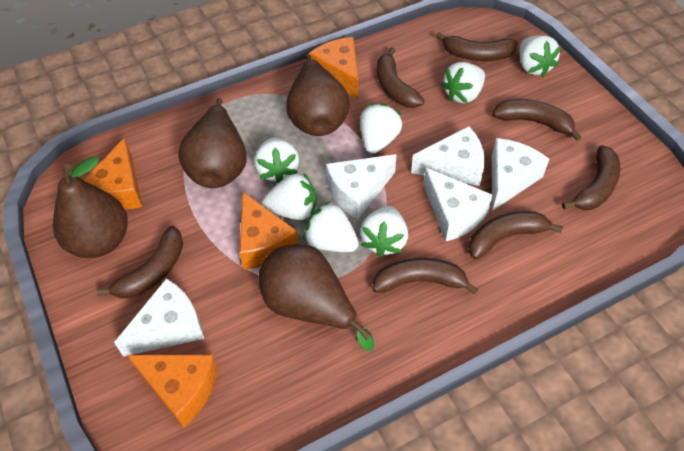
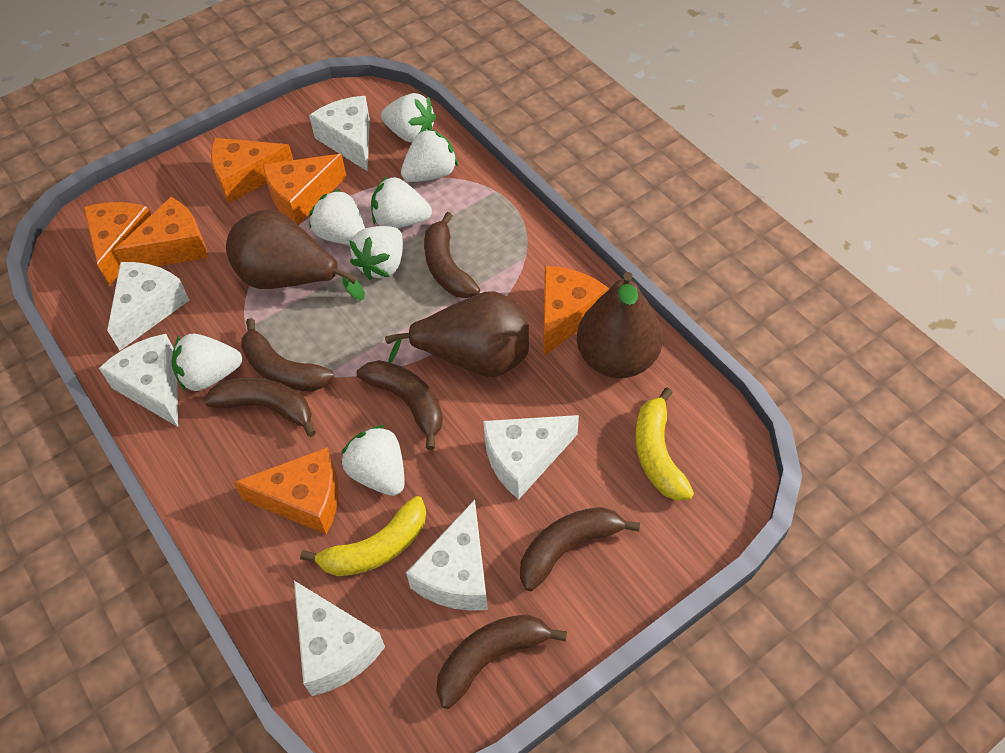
brown banana: 7 -> 6
brown pear: 4 -> 3
orange cheese: 4 -> 6
white cheese: 5 -> 6
yellow banana: 0 -> 2

